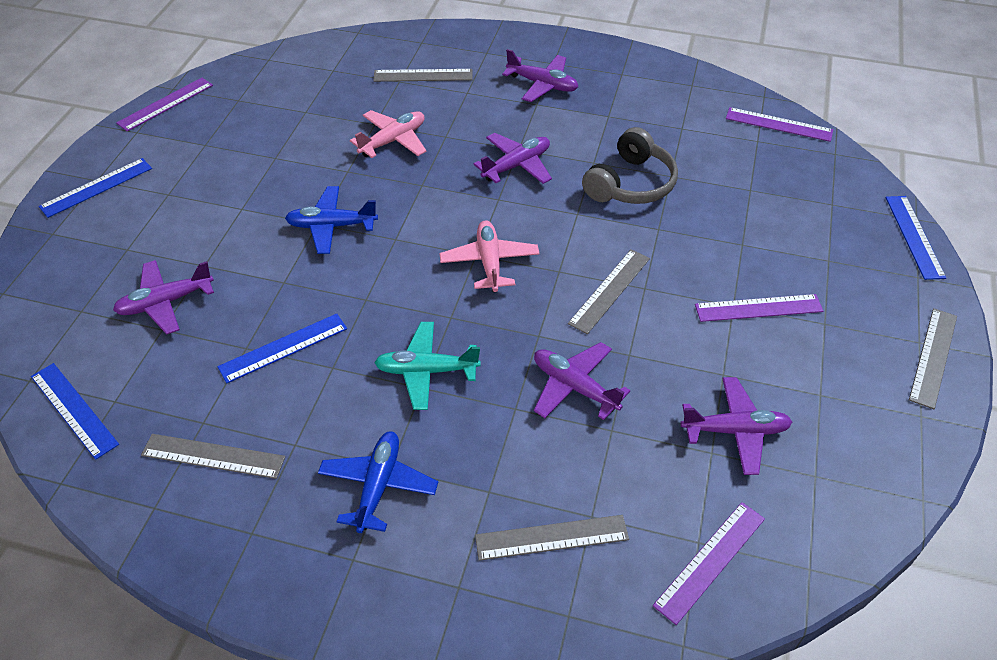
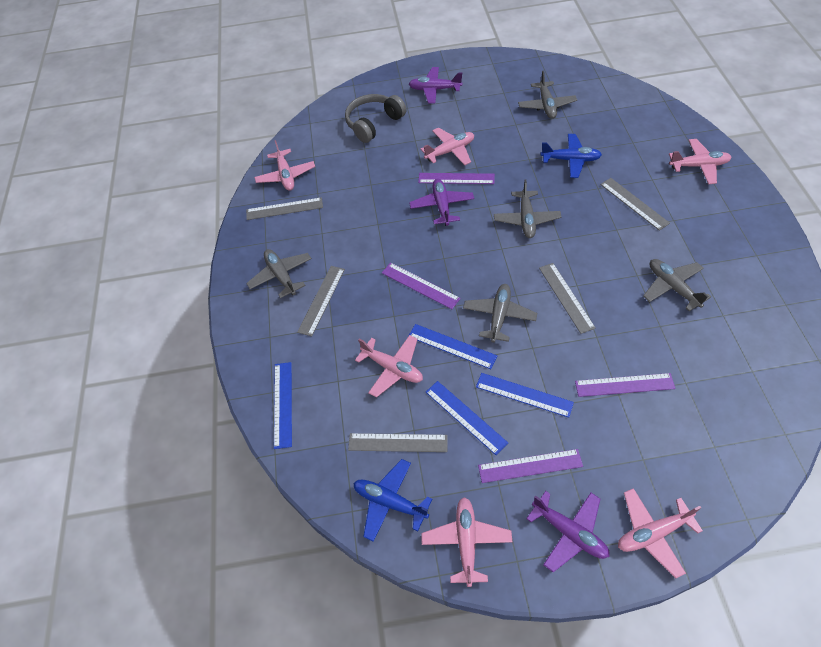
grey plane: 0 -> 5
pink plane: 2 -> 6
purple plane: 5 -> 3
turquoise plane: 1 -> 0

